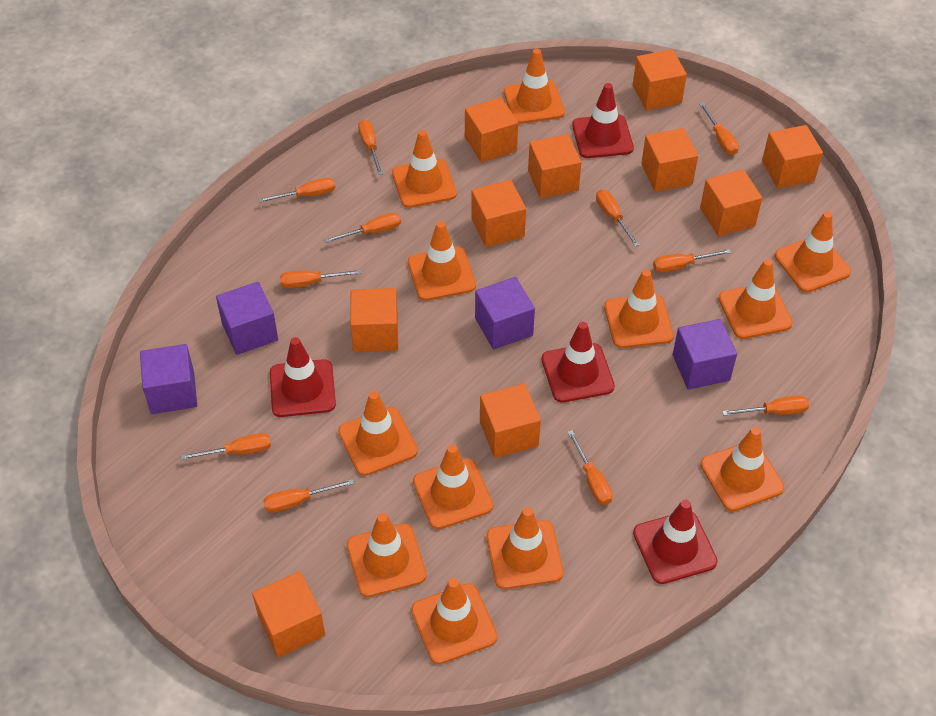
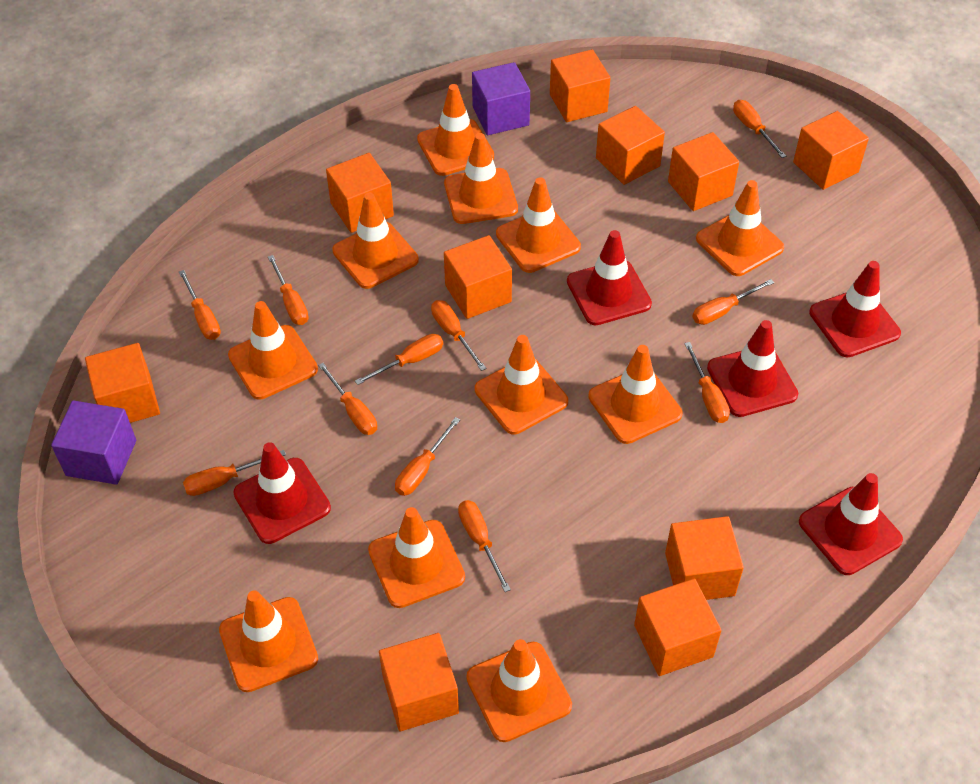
orange traffic cone: 12 -> 11
purple cube: 4 -> 2
red traffic cone: 4 -> 5

